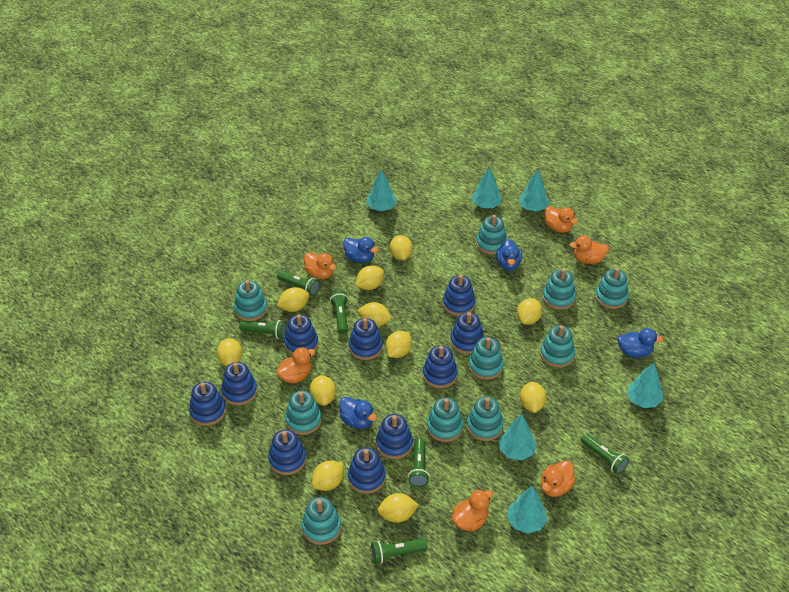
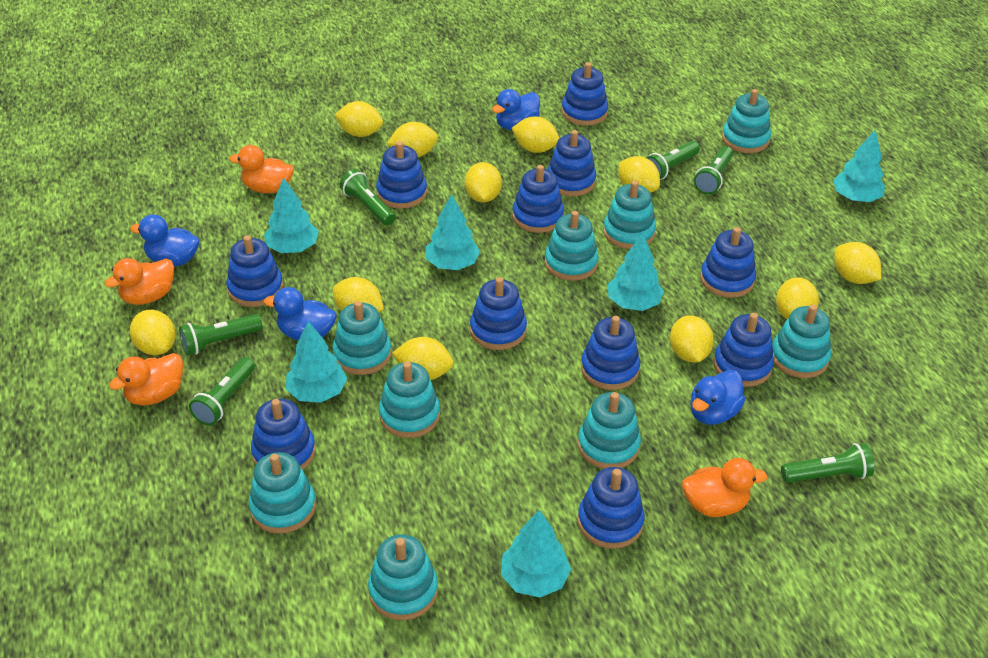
blue stacking toy: 10 -> 11
orange duck: 6 -> 4
turquoise stacking toy: 10 -> 9

